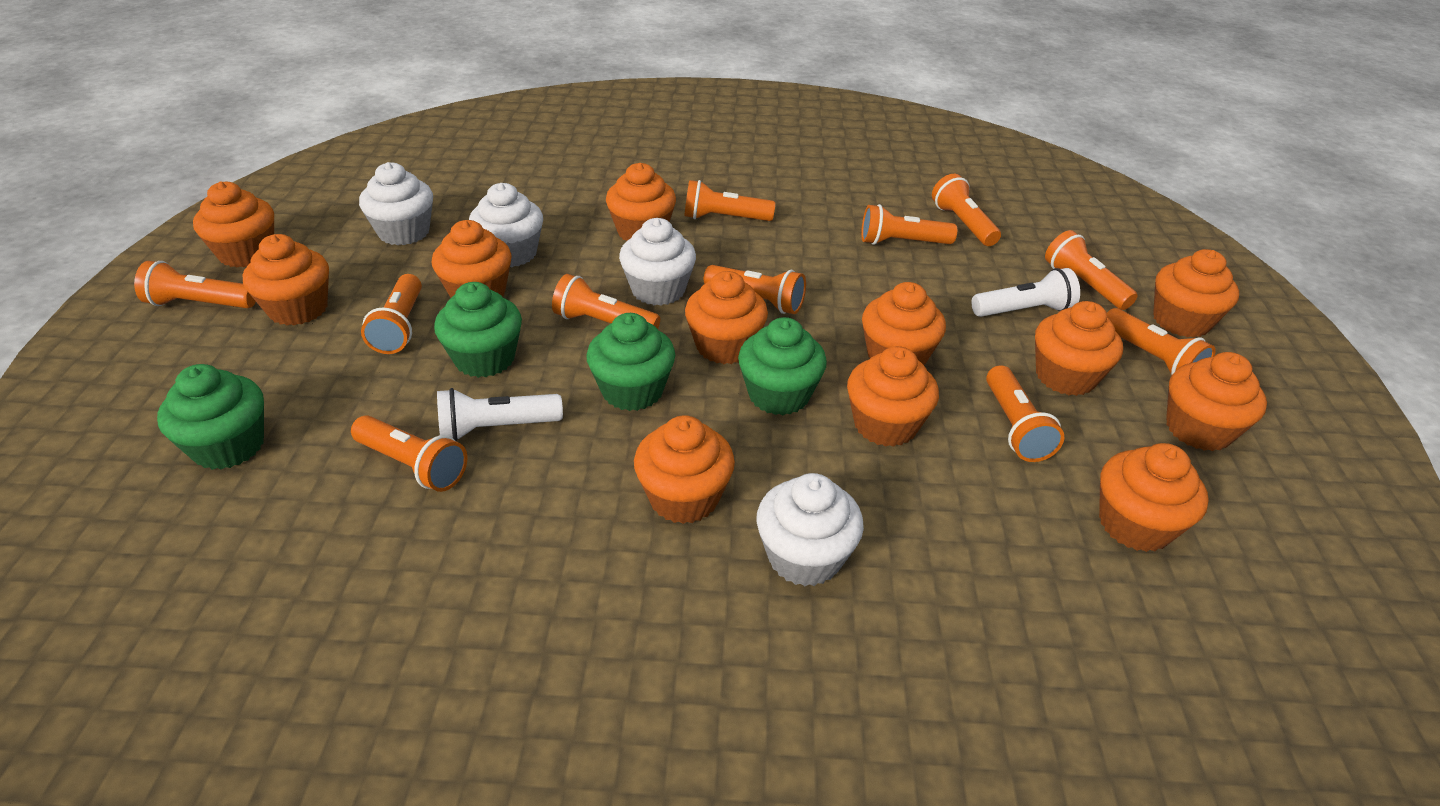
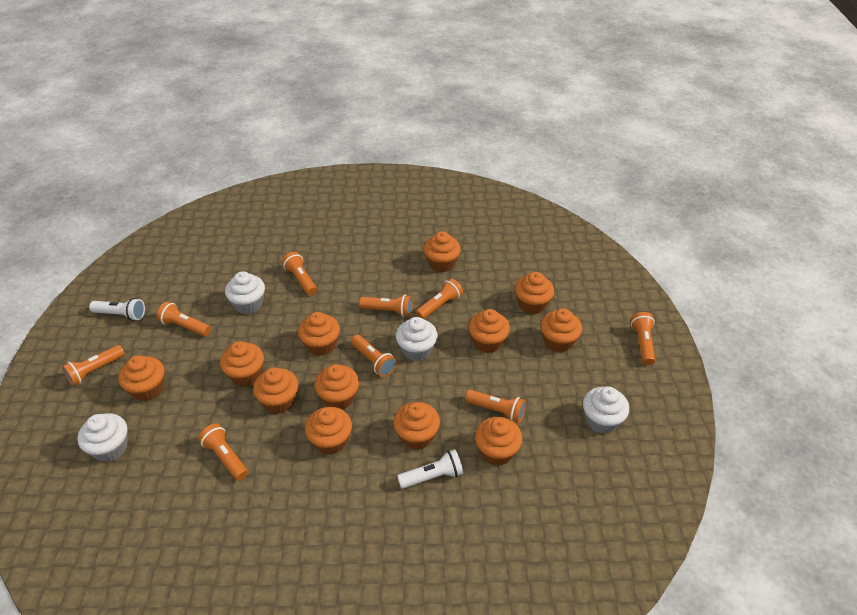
green cupcake: 4 -> 0
orange flashlight: 11 -> 9

